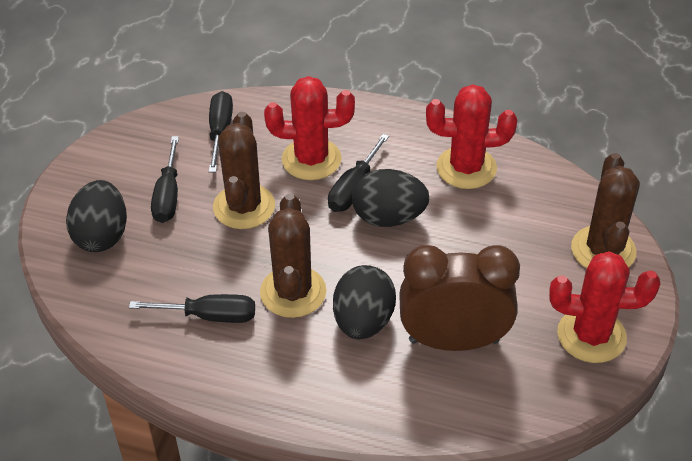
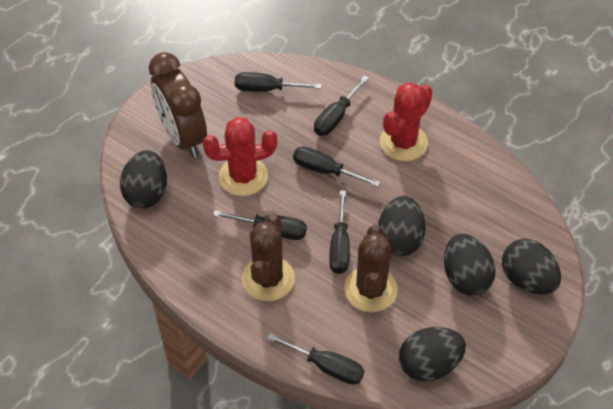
black egg: 3 -> 5
black screwdriver: 4 -> 6
brown cactus: 3 -> 2
red cactus: 3 -> 2

